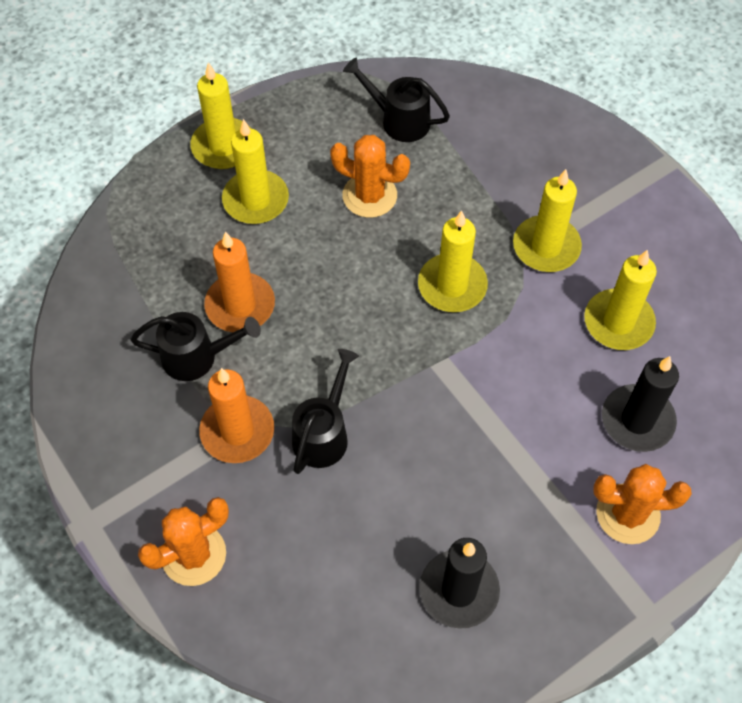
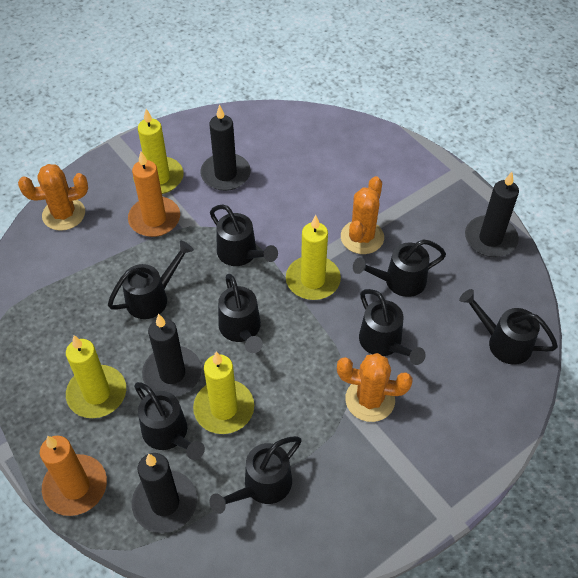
black candle: 2 -> 4
black watering can: 3 -> 8
yellow candle: 5 -> 4

